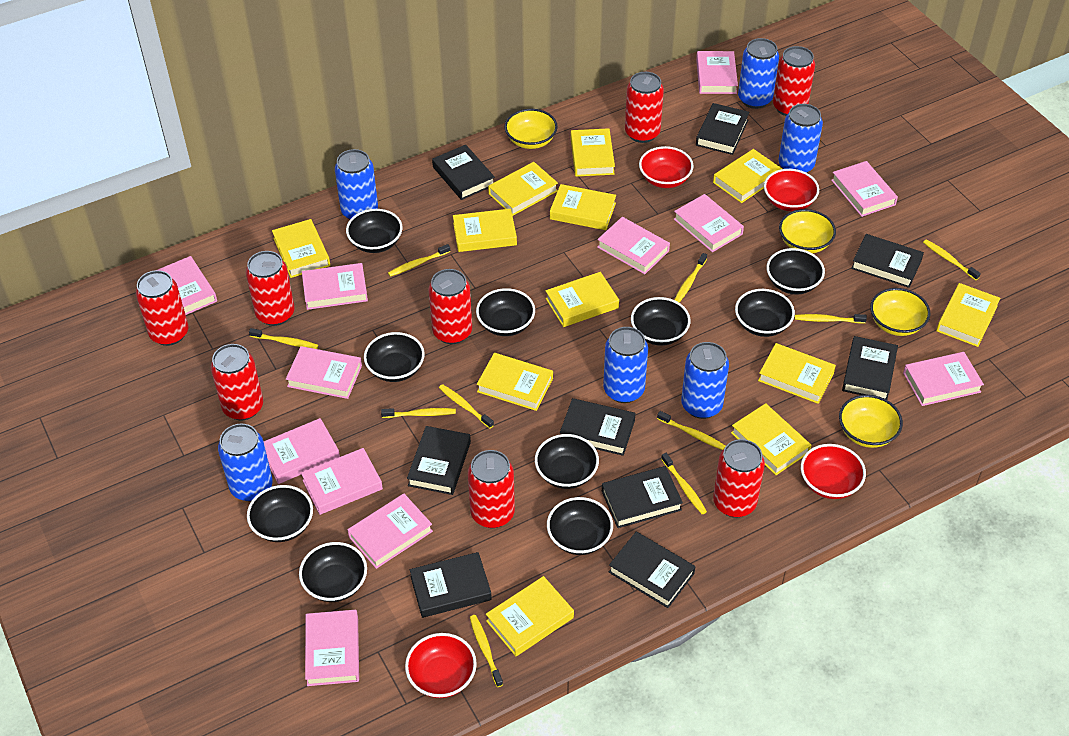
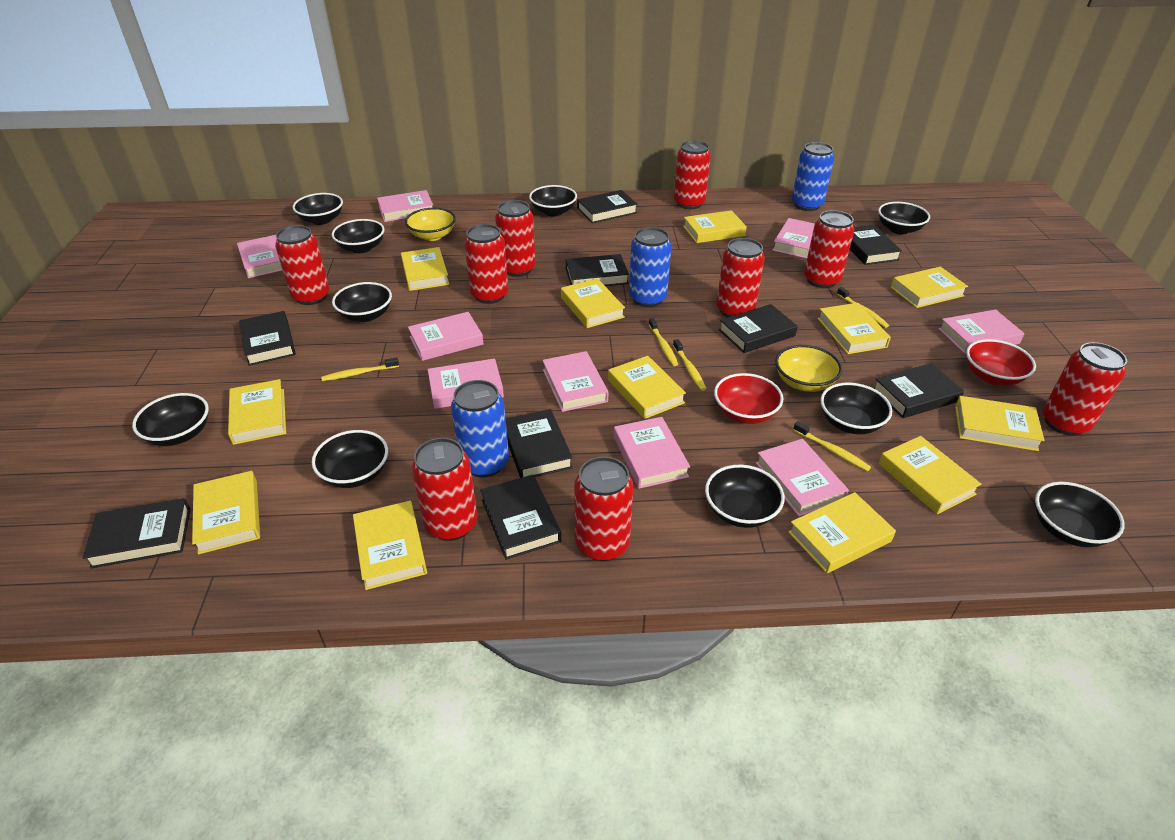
blue can: 6 -> 3
pink book: 12 -> 9
red bowl: 4 -> 2
red can: 8 -> 9
yellow bowl: 4 -> 2
yellow toothbrush: 10 -> 5

